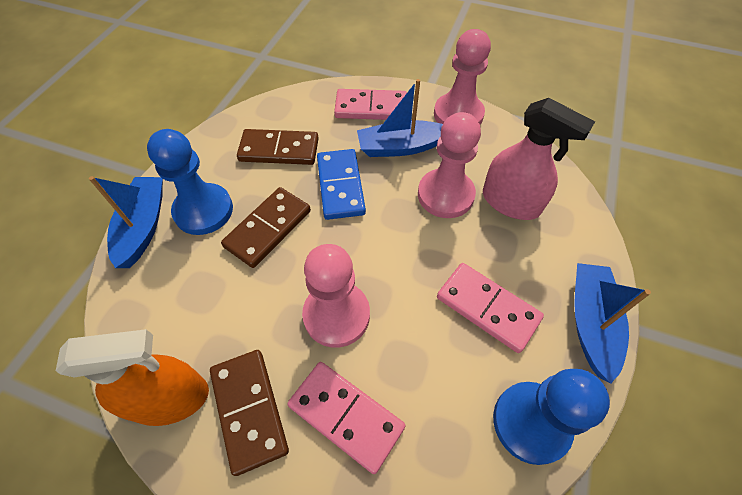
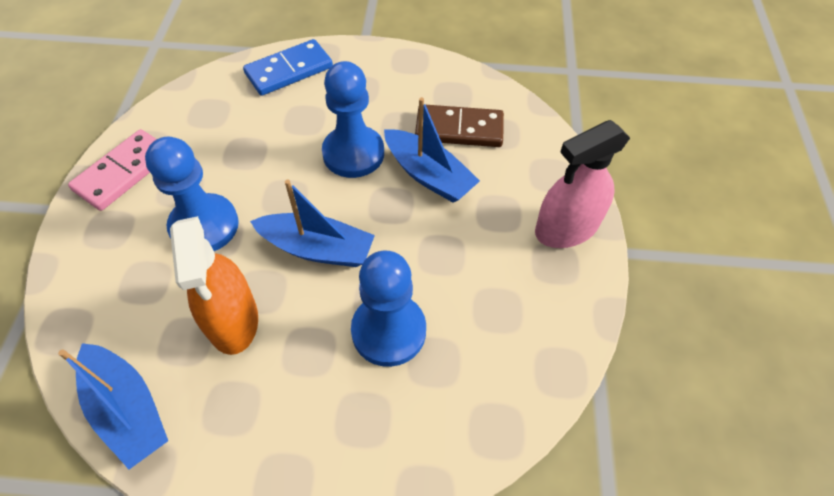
blue pawn: 2 -> 3
brown domino: 3 -> 1
pink domino: 3 -> 1
pink pawn: 3 -> 0

